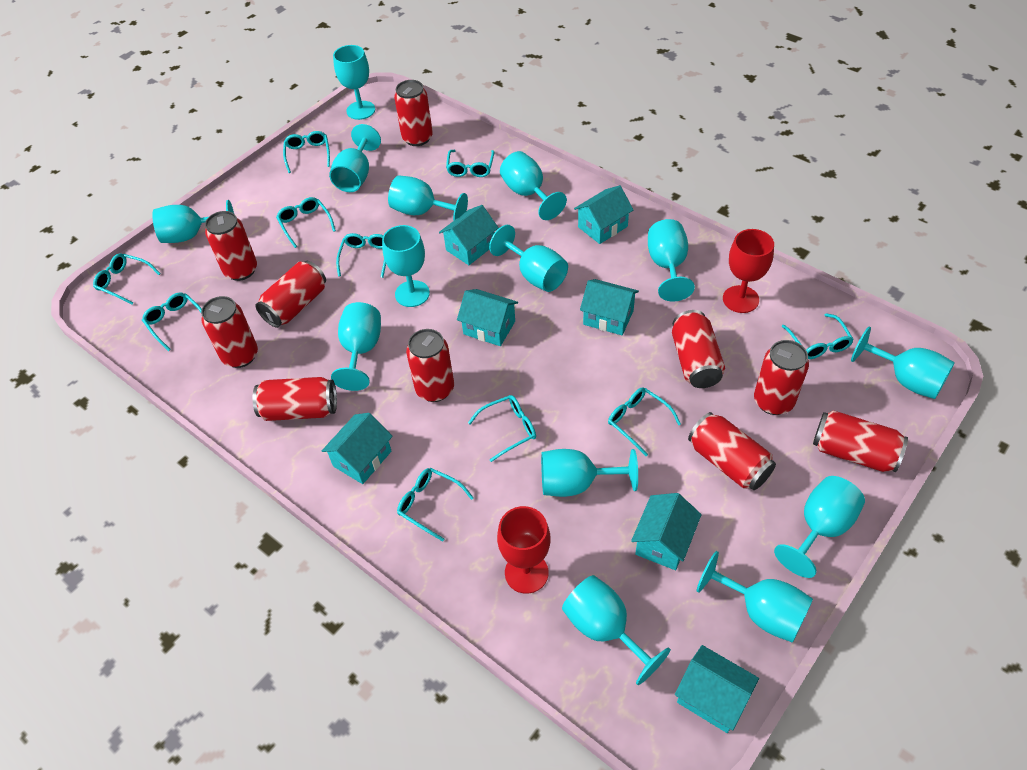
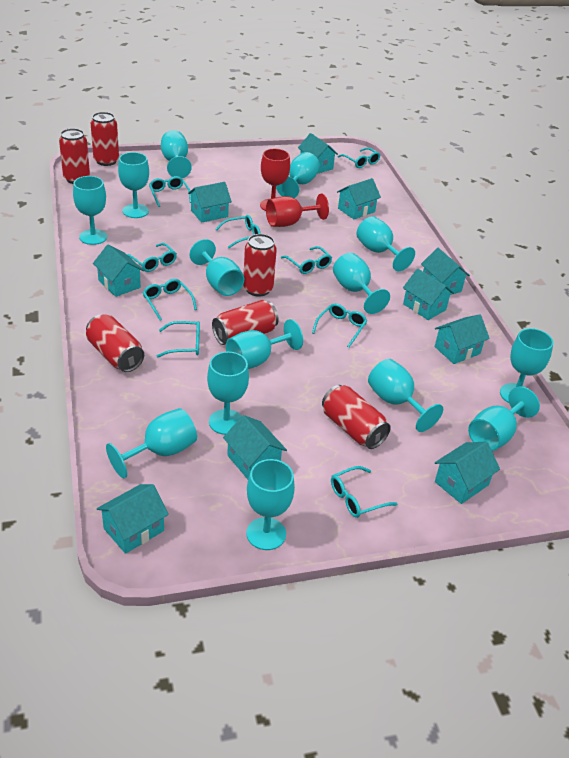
red can: 10 -> 6
turquoise glasses: 10 -> 9
turquoise house: 7 -> 10

